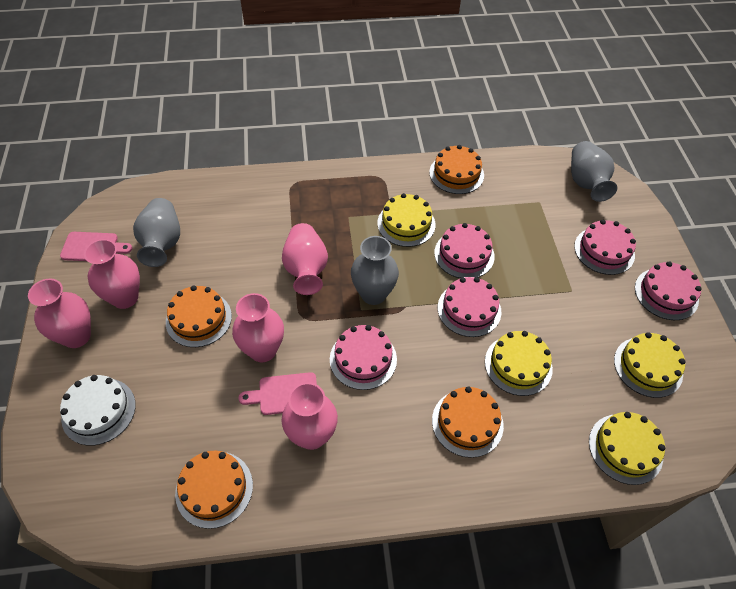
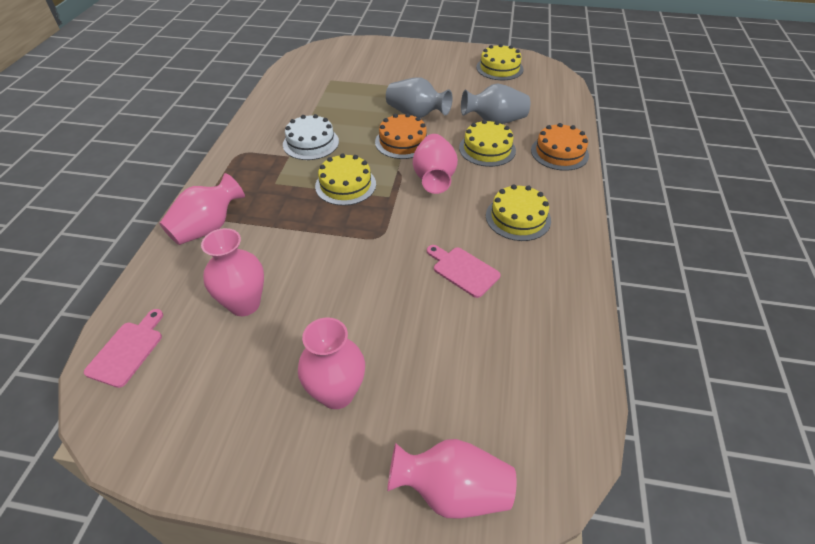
grey vase: 3 -> 2
orange cake: 4 -> 2
pink cake: 5 -> 0

